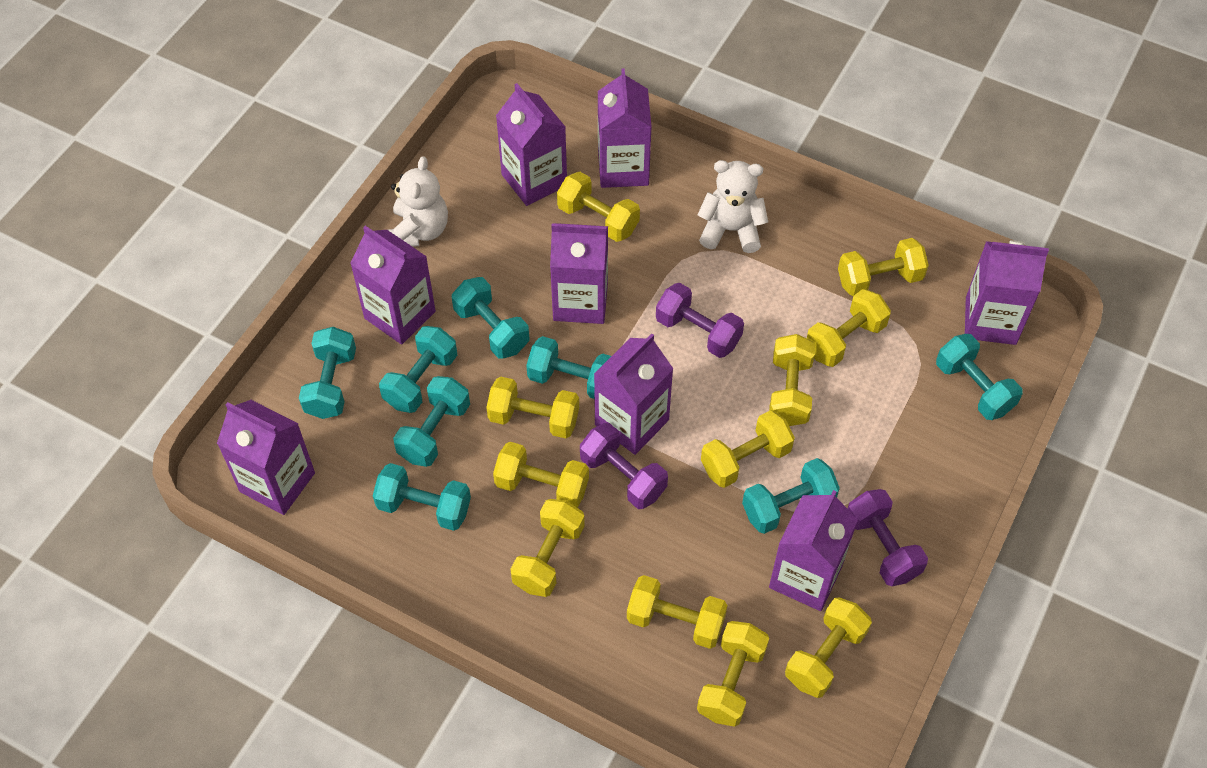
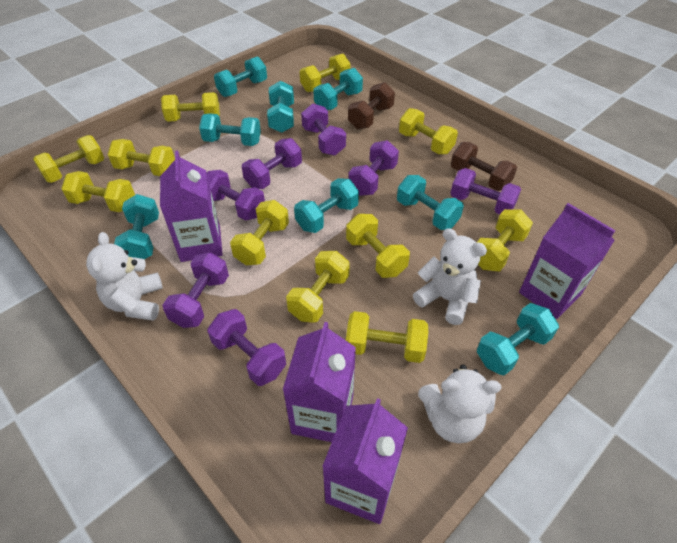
brown dumbbell: 0 -> 2
purple carton: 8 -> 4
purple dumbbell: 3 -> 7
white teddy bear: 2 -> 3

